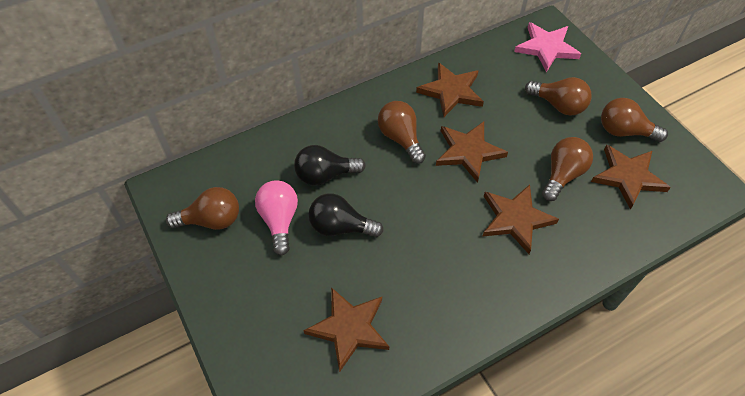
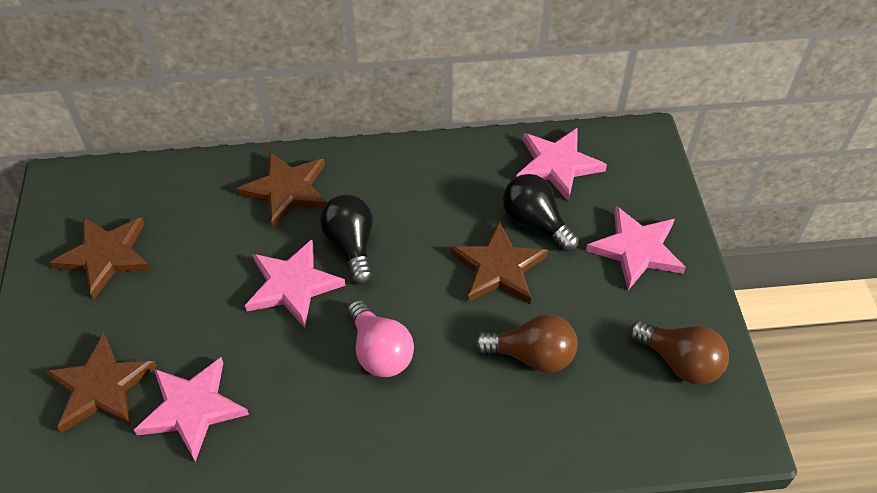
brown light bulb: 5 -> 2
brown star: 5 -> 4
pink star: 1 -> 4

